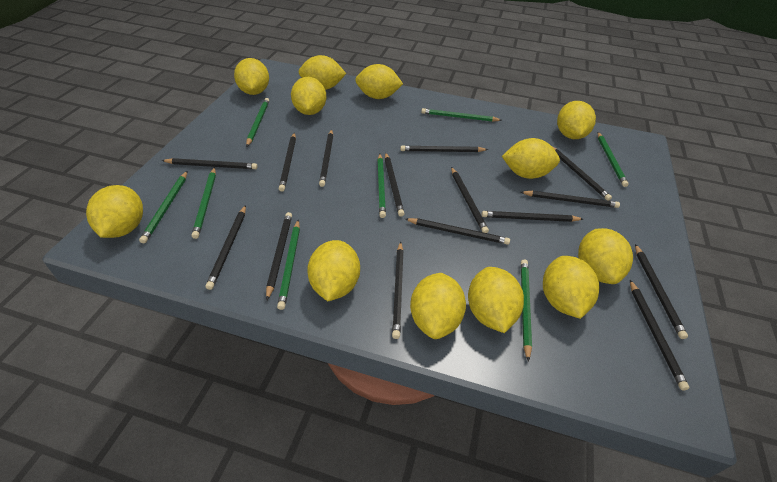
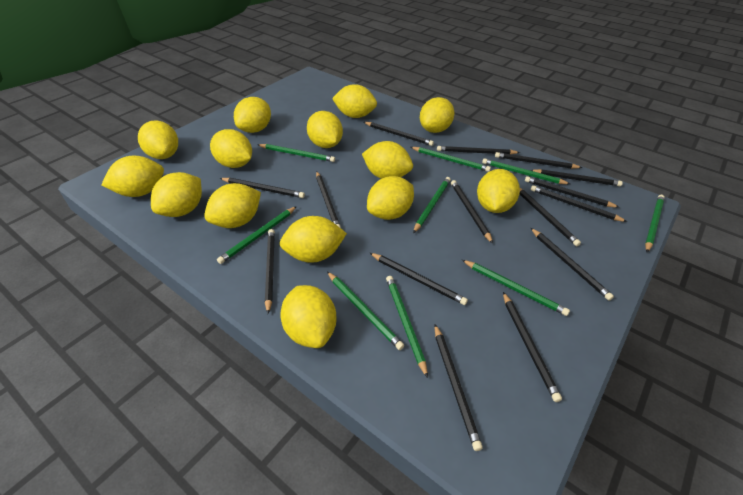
green pencil: 8 -> 9
yellow lemon: 12 -> 14

